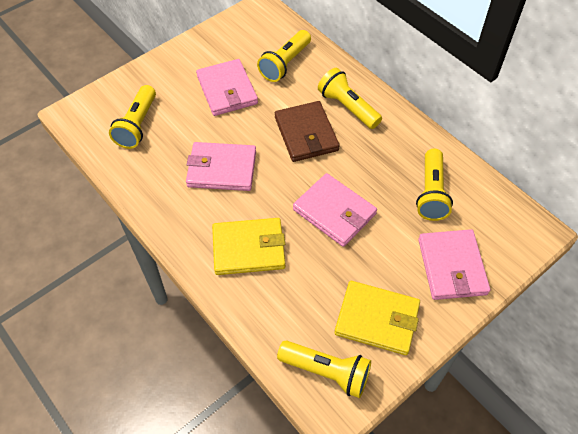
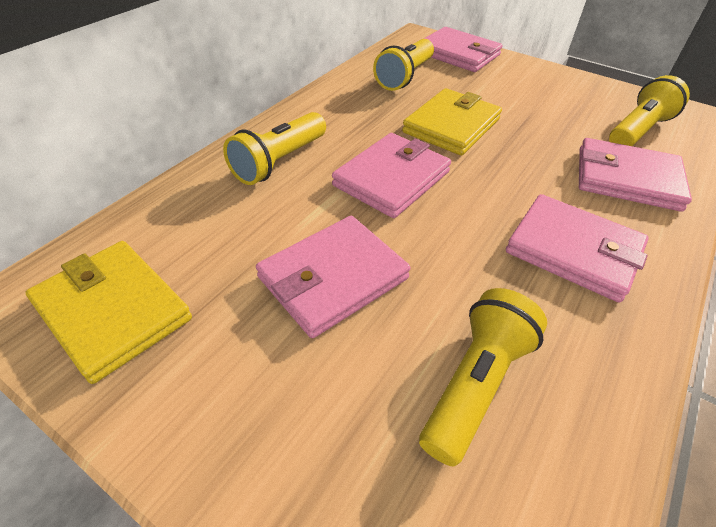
brown wallet: 1 -> 0
pink wallet: 4 -> 5
yellow flashlight: 5 -> 4

